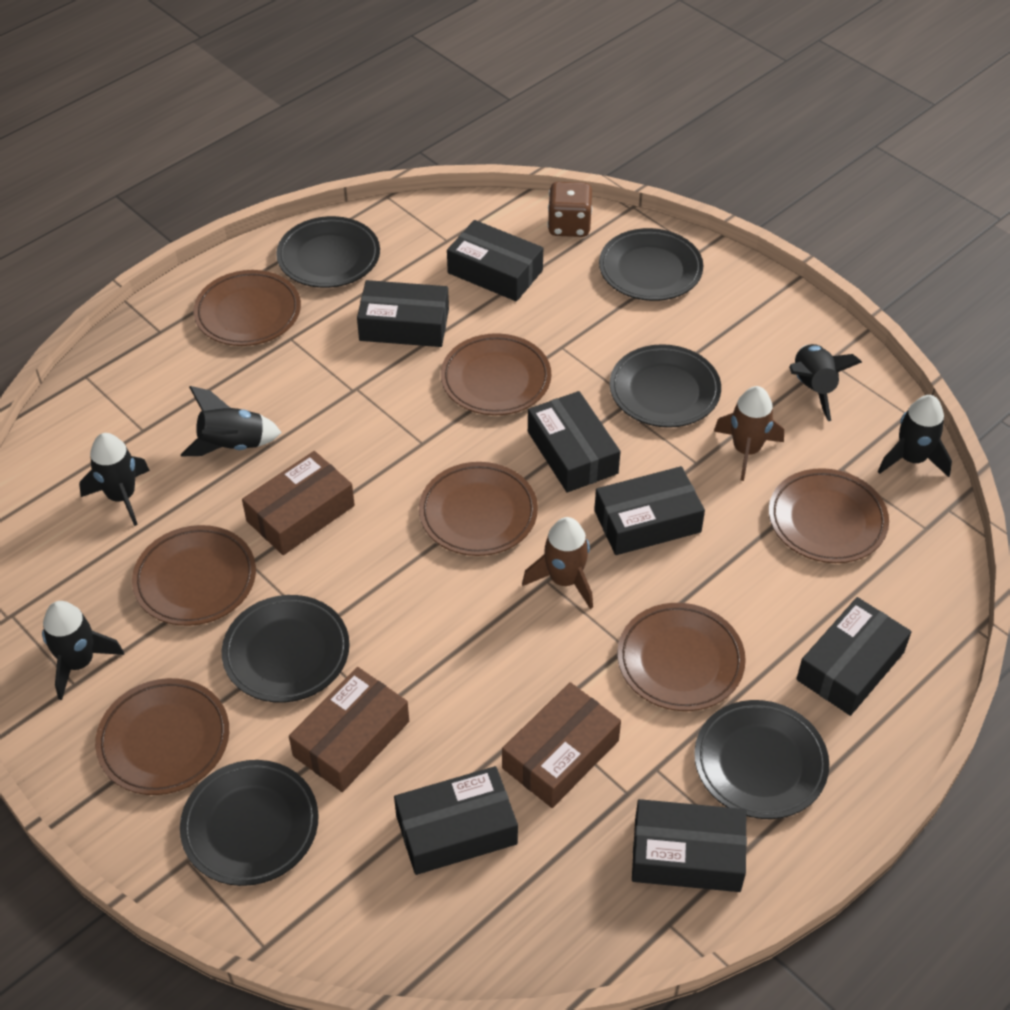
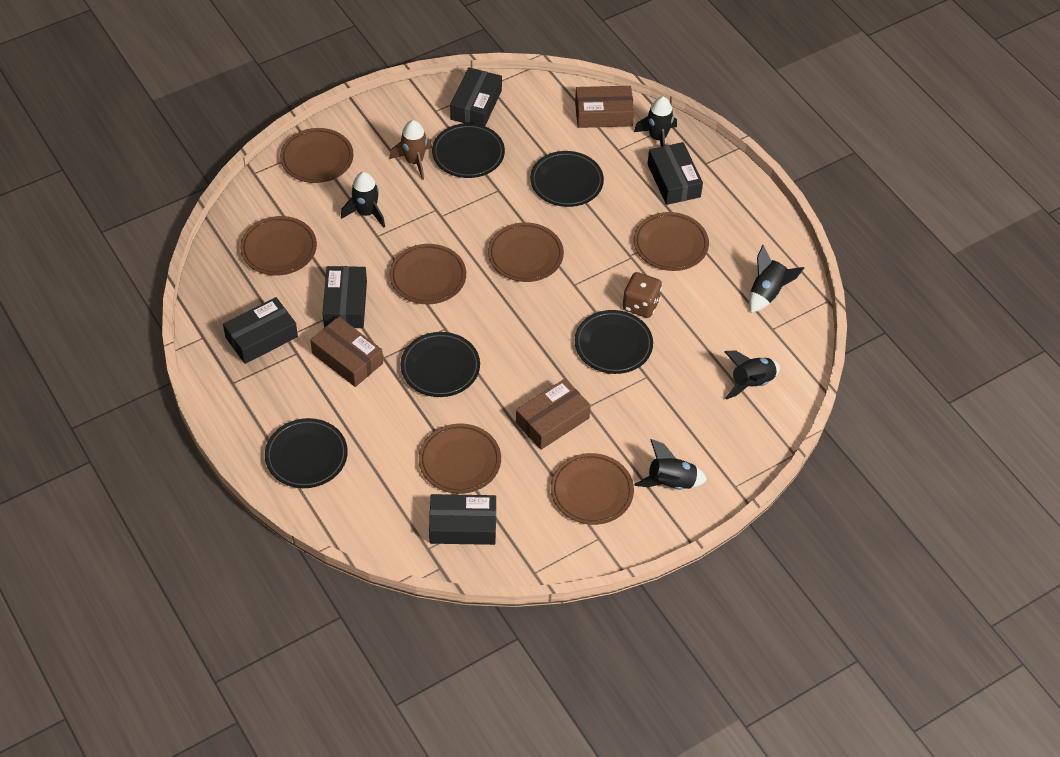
black box: 7 -> 5
black plate: 6 -> 5
brown rocket: 2 -> 1

